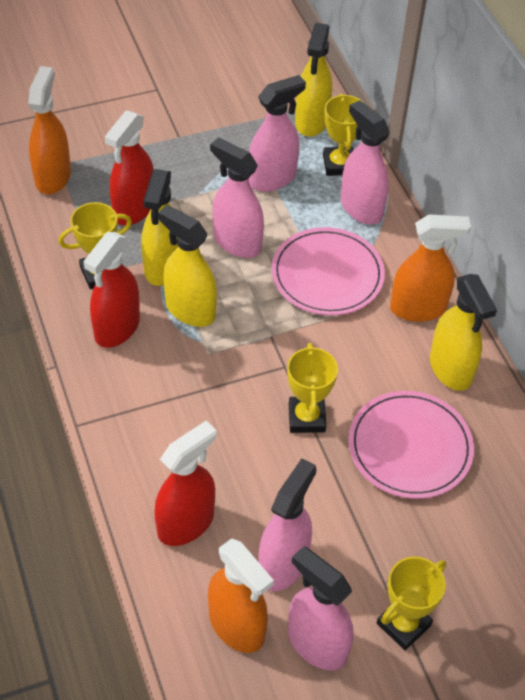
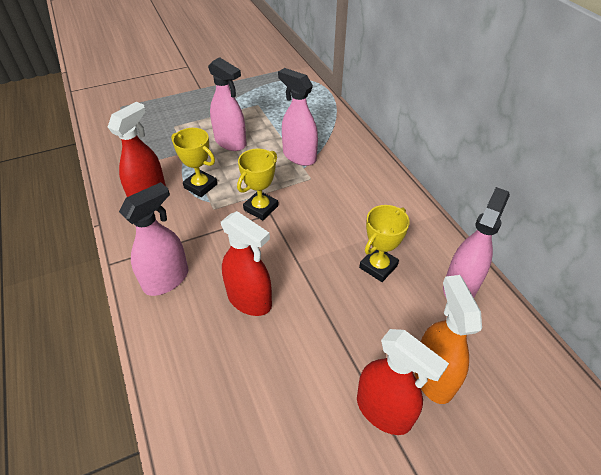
orange spray bottle: 3 -> 1
pink plate: 2 -> 0
pink spray bottle: 5 -> 4
yellow spray bottle: 4 -> 0
yellow trophy: 4 -> 3

